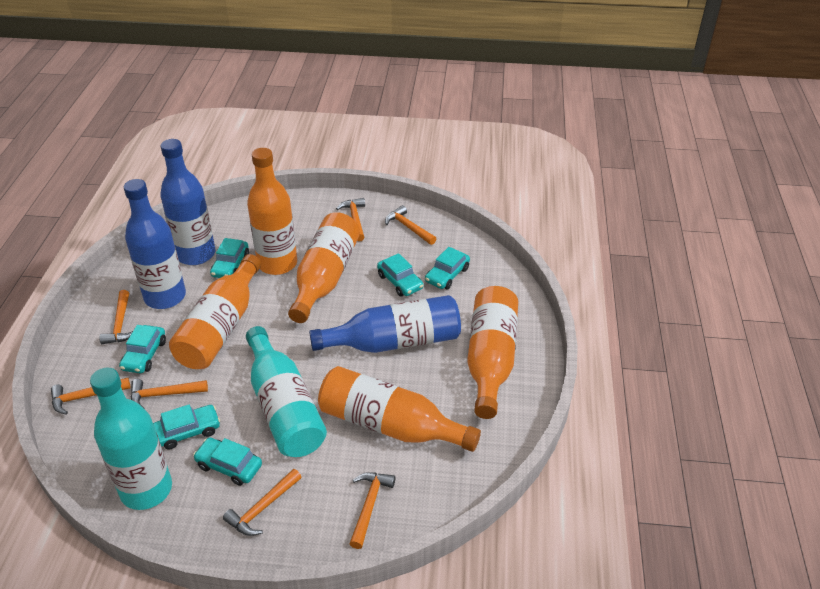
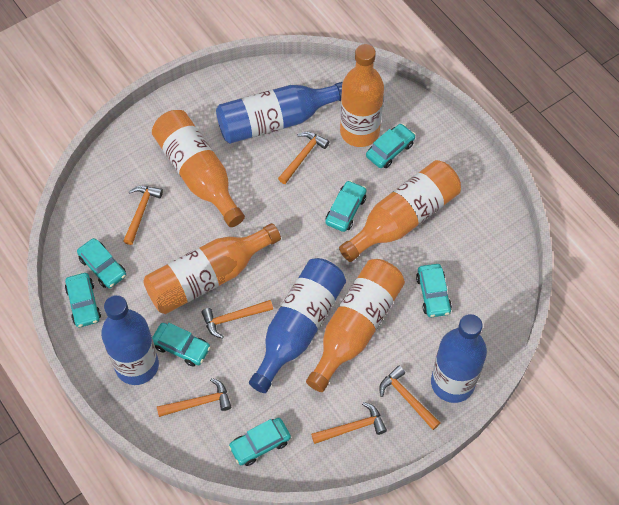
blue bottle: 3 -> 4
orange hammer: 7 -> 6
turquoise bottle: 2 -> 0
turquoise car: 6 -> 7

